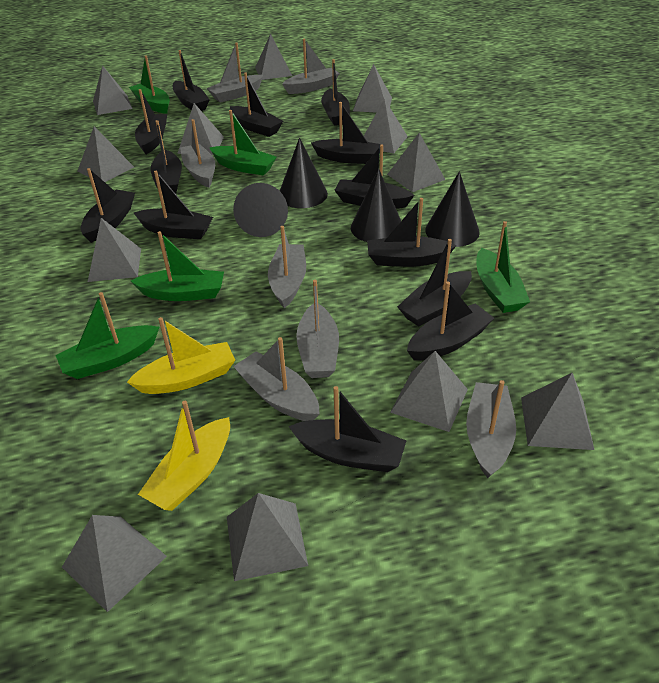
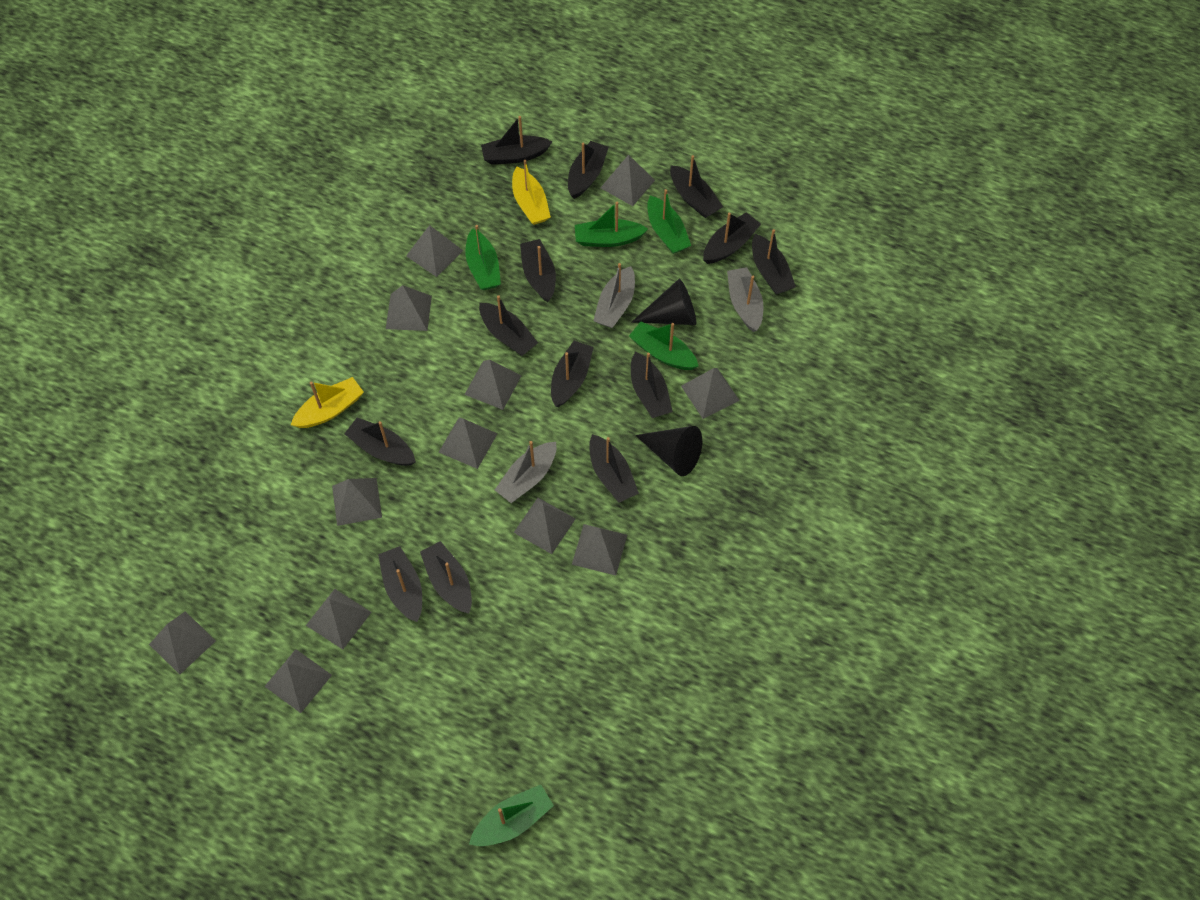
black cone: 4 -> 2
grey boat: 7 -> 3

